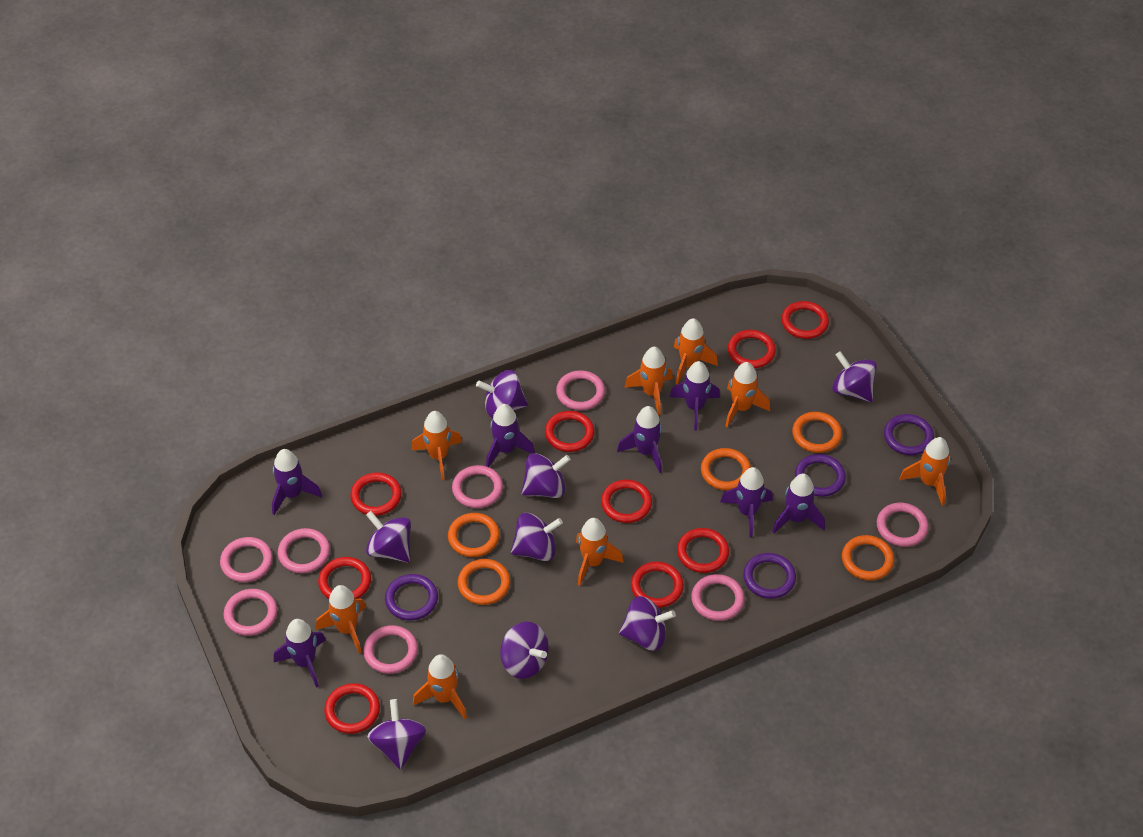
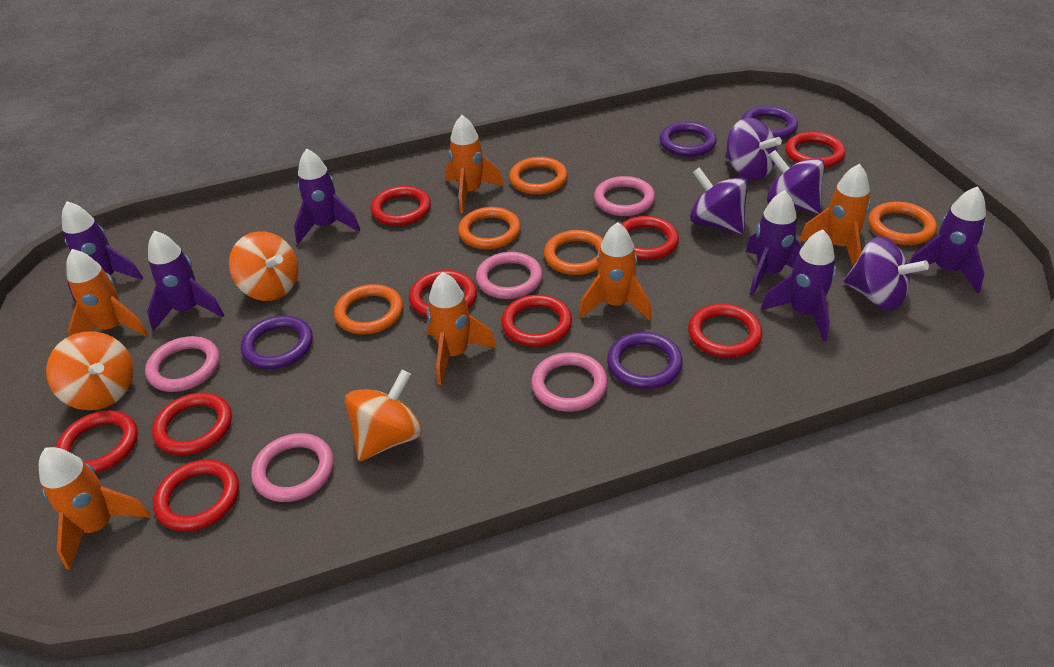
orange rocket: 8 -> 6
orange spinning top: 0 -> 3
pink ring: 8 -> 5
purple rocket: 7 -> 6
purple spinning top: 8 -> 4

